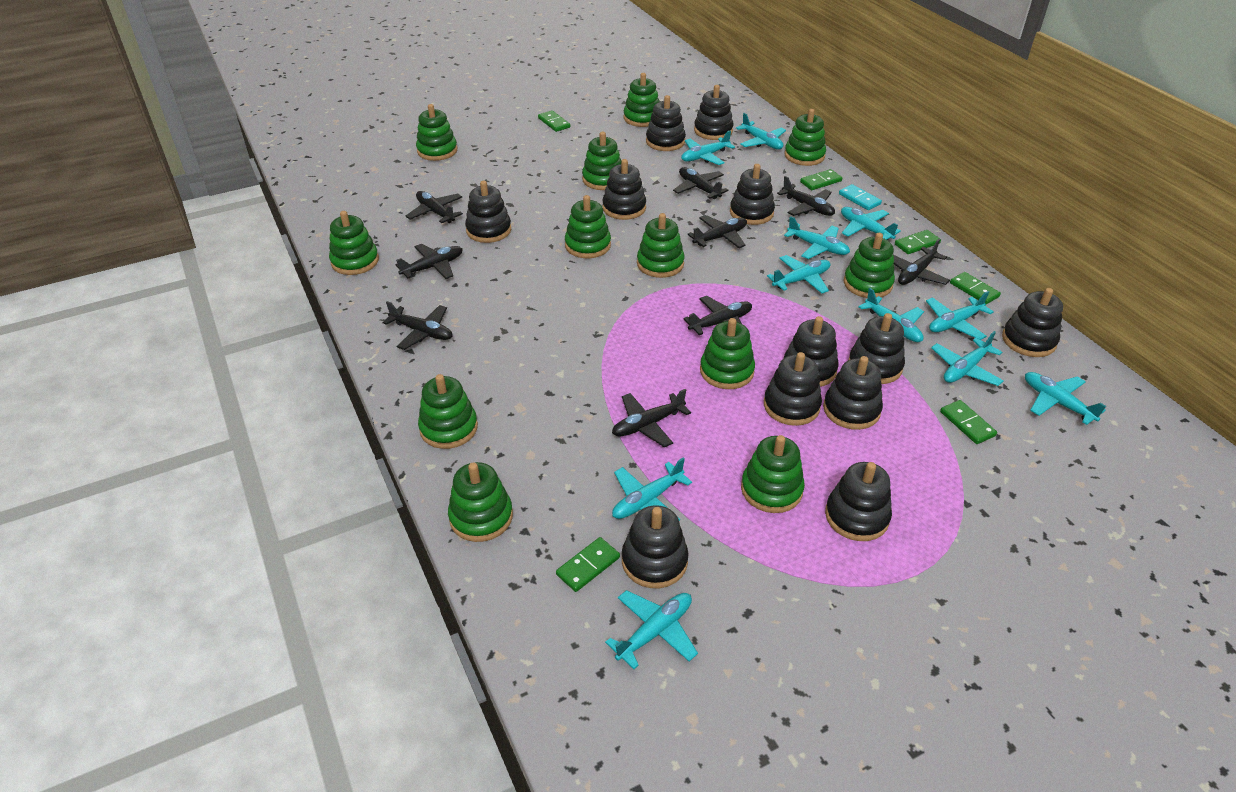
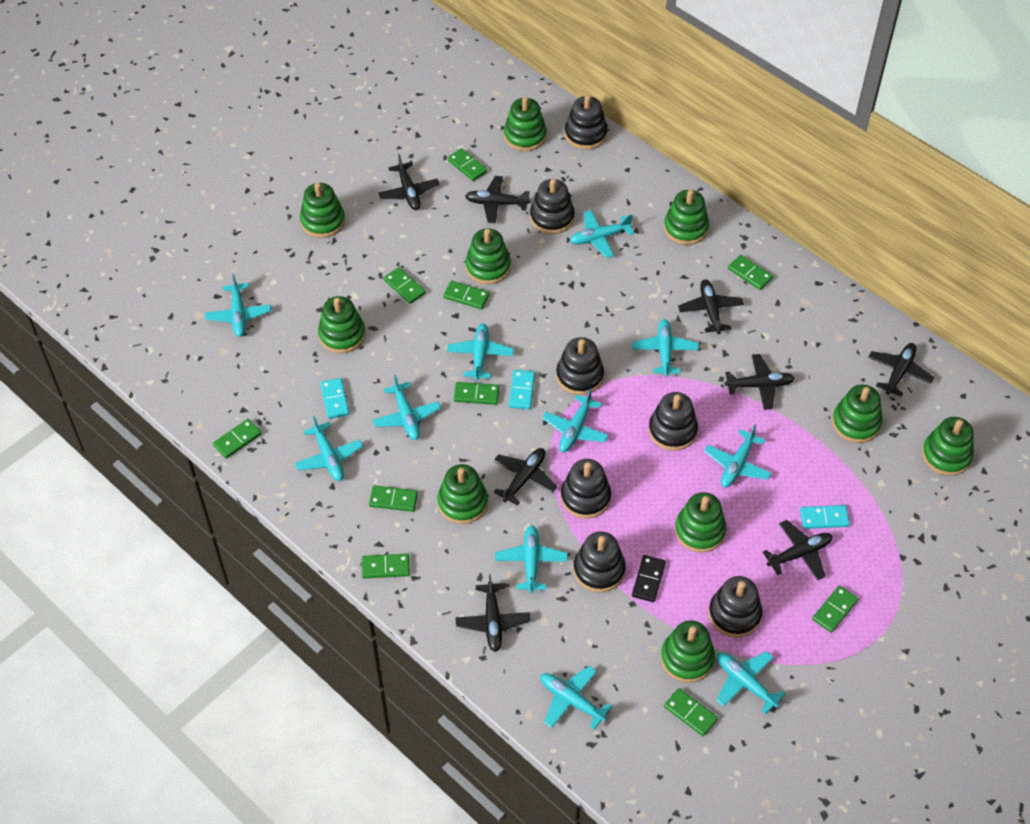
black domino: 0 -> 1
black plane: 9 -> 8
black stacking toy: 12 -> 7
green domino: 6 -> 10
green stacking toy: 12 -> 10
turquoise domino: 1 -> 3

